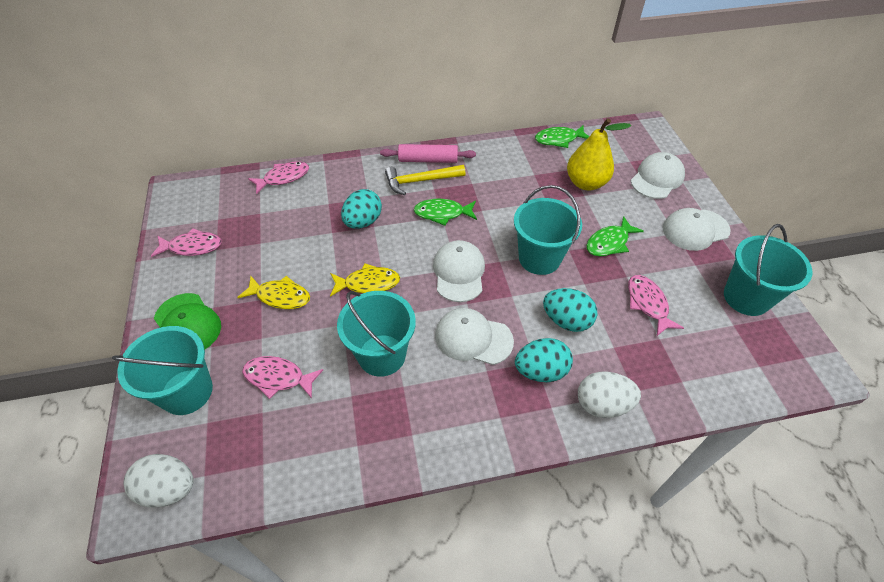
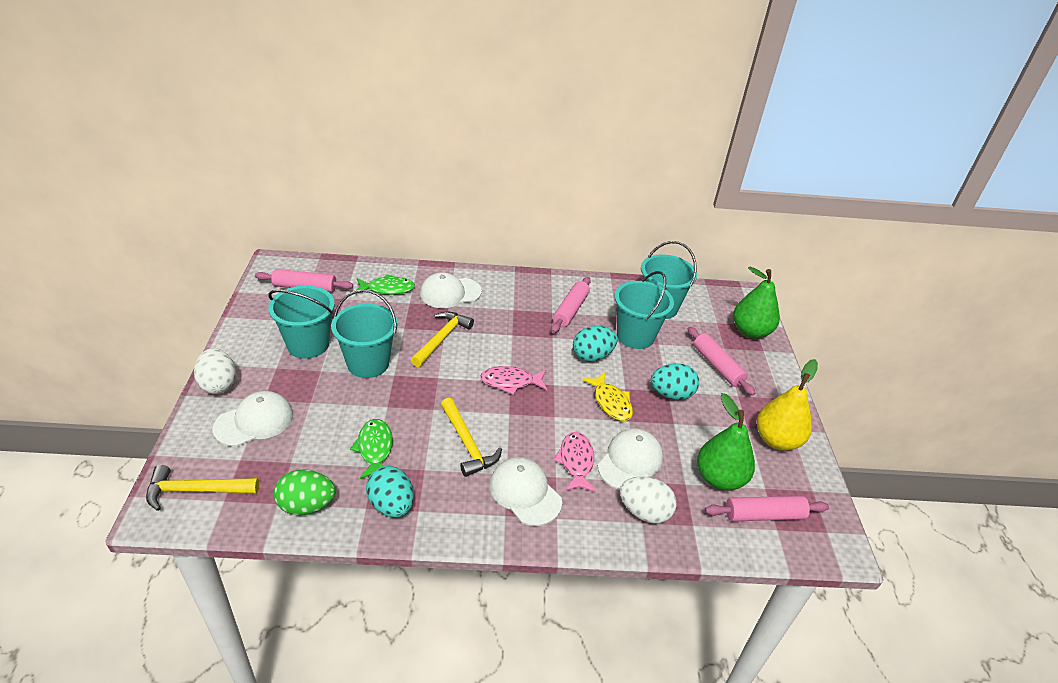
green cap: 1 -> 0
green egg: 0 -> 1
green fish: 3 -> 2
green pear: 0 -> 2
pink fish: 4 -> 2
pink rolling pin: 1 -> 4
yellow fish: 2 -> 1
yellow hammer: 1 -> 3

